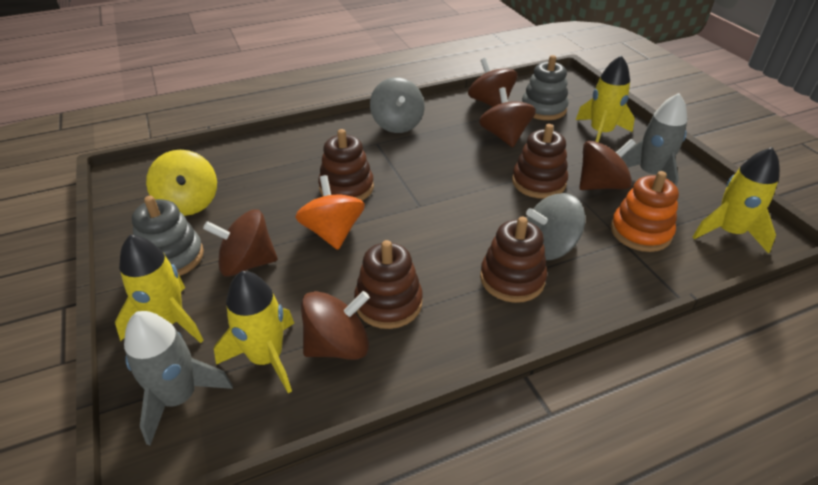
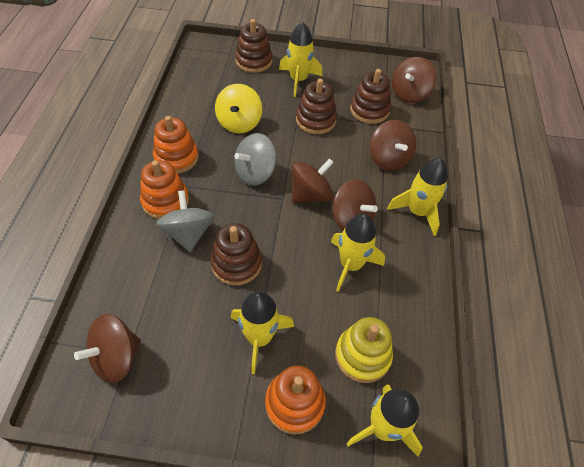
grey rocket: 2 -> 0
grey stacking toy: 2 -> 0
orange spinning top: 1 -> 0
orange stacking toy: 1 -> 3
yellow rocket: 4 -> 5
yellow stacking toy: 0 -> 1

